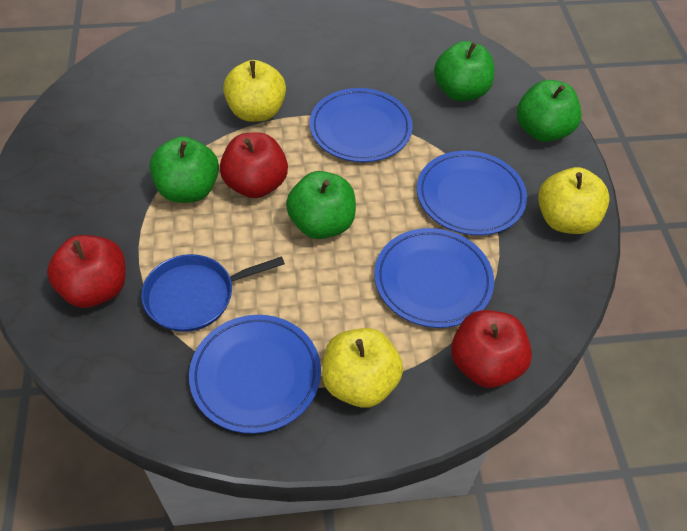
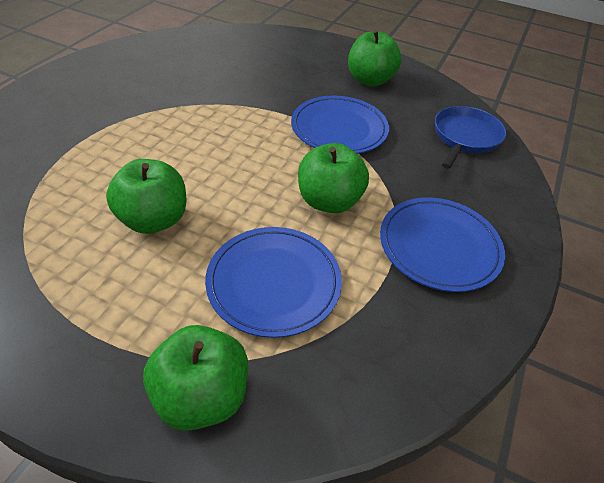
blue plate: 4 -> 3
red apple: 3 -> 0
yellow apple: 3 -> 0

